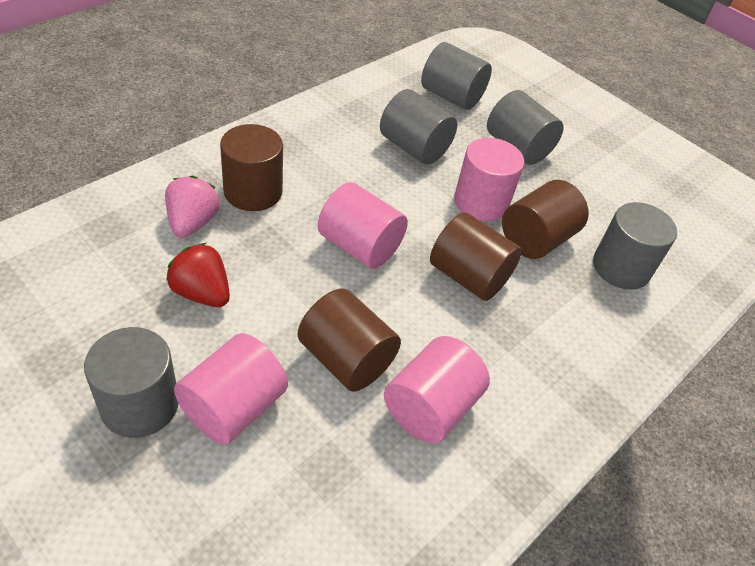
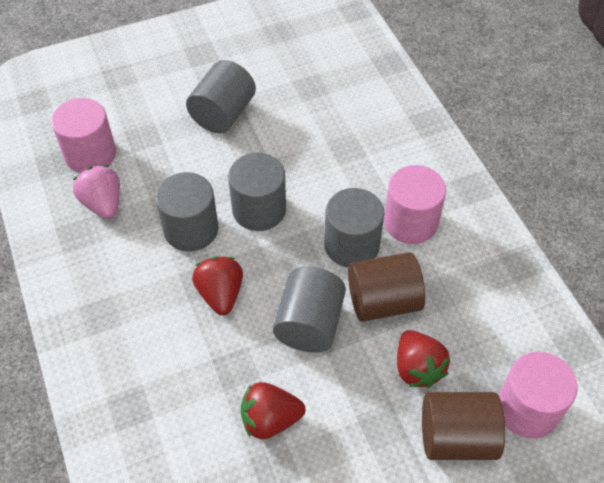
brown cylinder: 4 -> 2
pink cylinder: 4 -> 3
red strawberry: 1 -> 3

